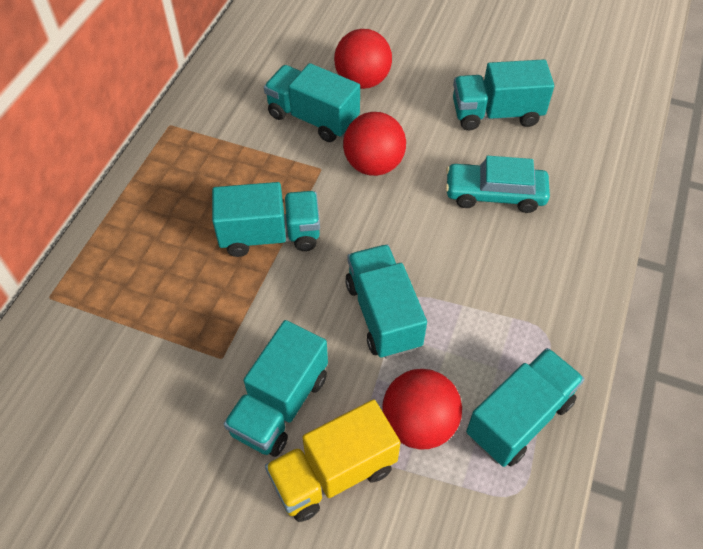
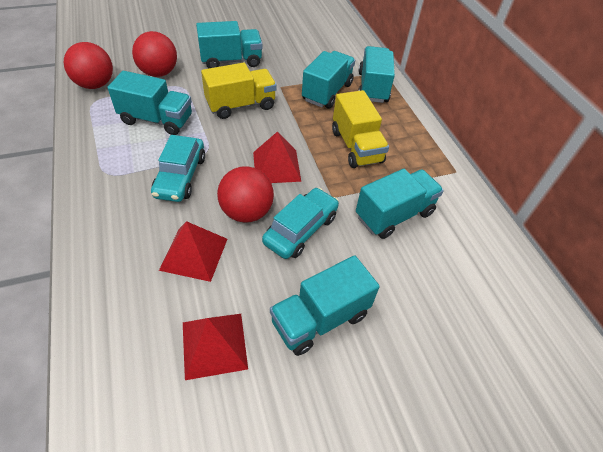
red pyramid: 0 -> 3
turquoise car: 1 -> 2
yellow truck: 1 -> 2

